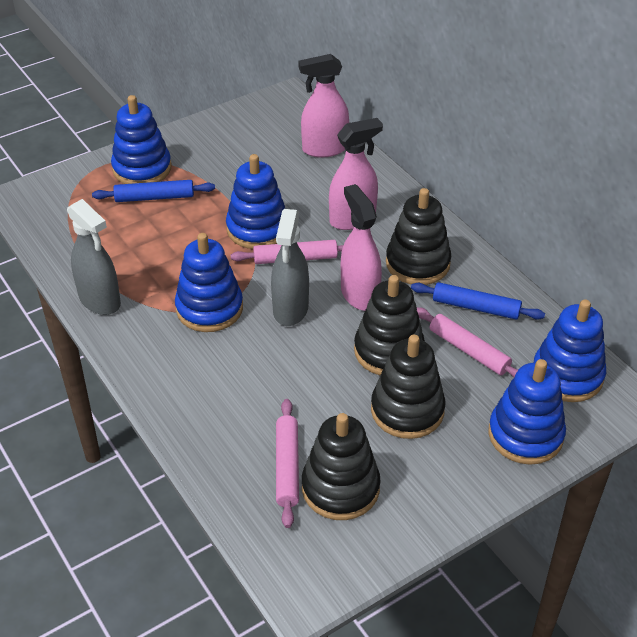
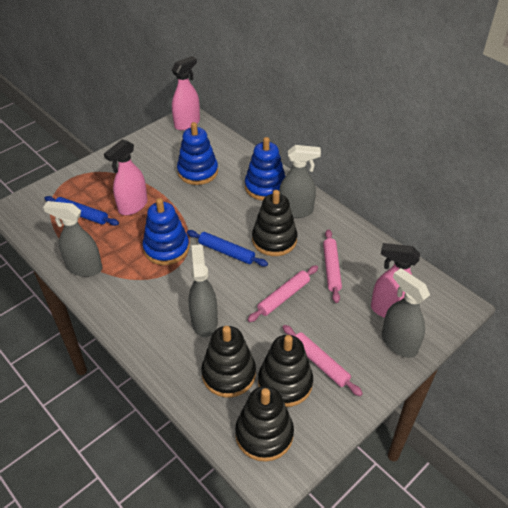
blue stacking toy: 5 -> 3
grey spray bottle: 2 -> 4

